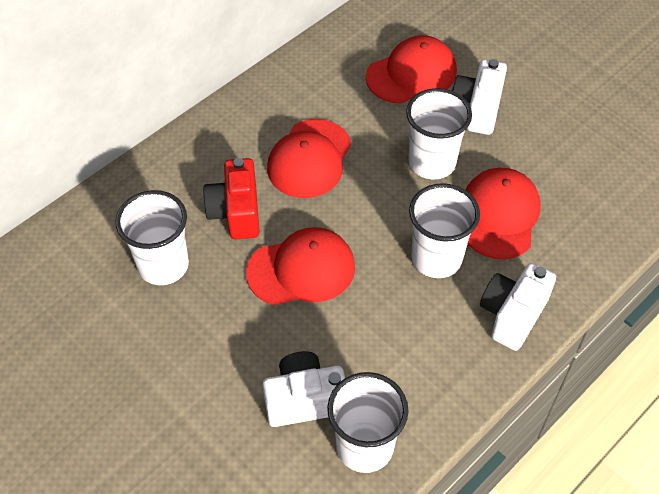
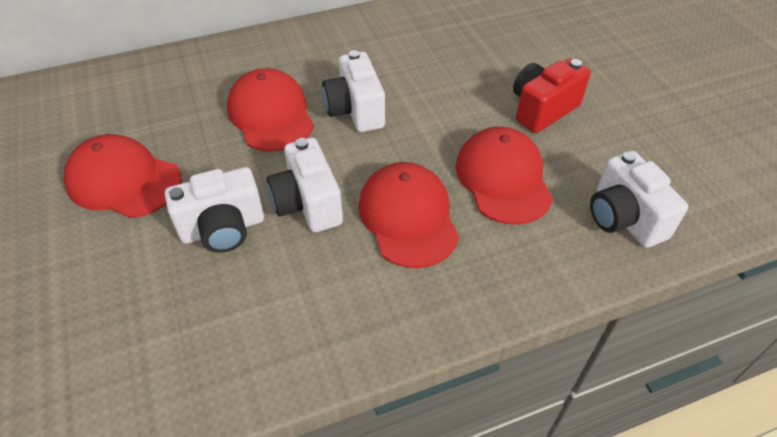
white camera: 3 -> 4
white cup: 4 -> 0

